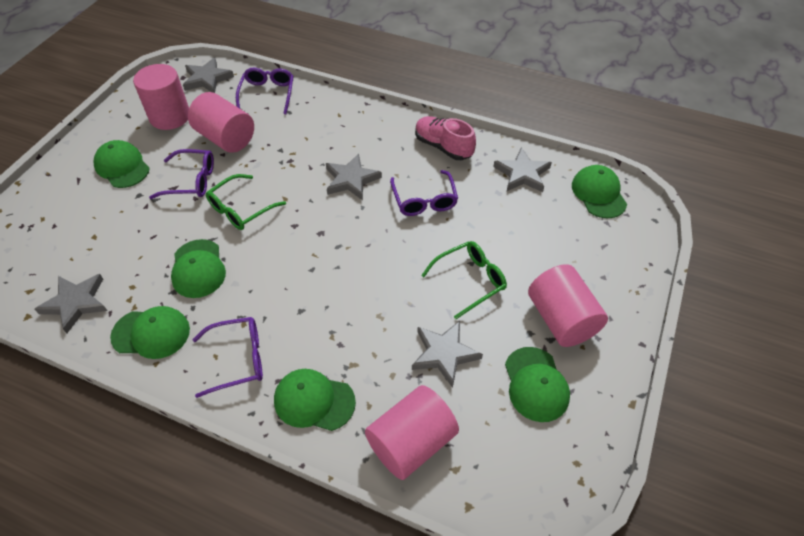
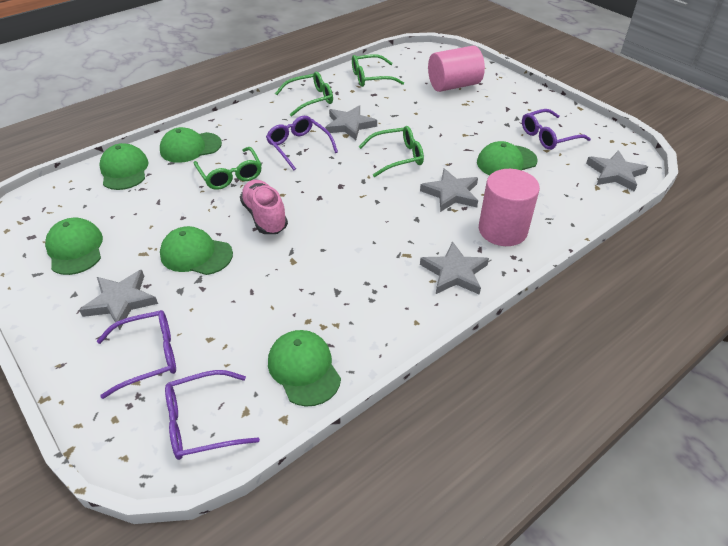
green glasses: 2 -> 4
pink cylinder: 4 -> 2

